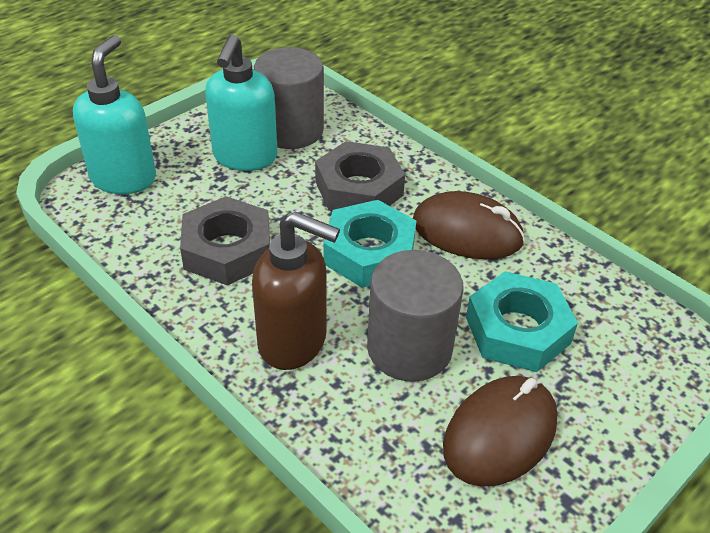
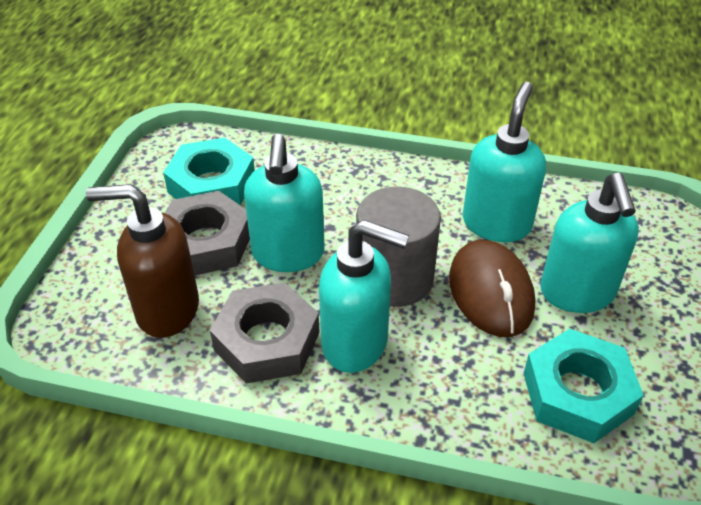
brown mouse: 2 -> 1
grey cylinder: 2 -> 1
turquoise soap dispenser: 2 -> 4

